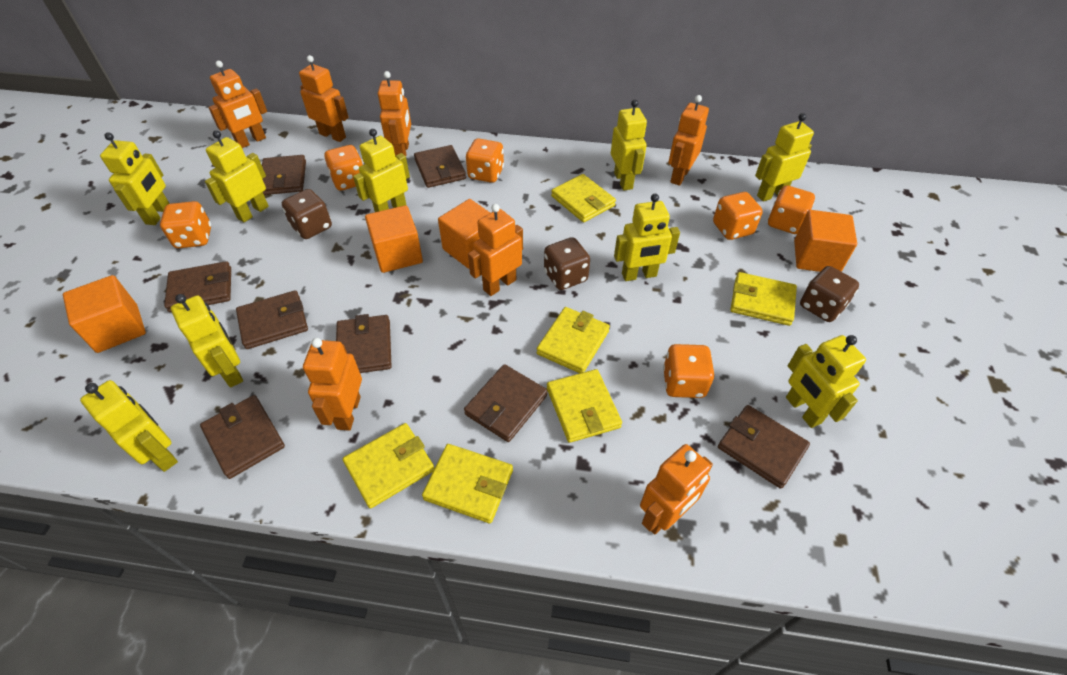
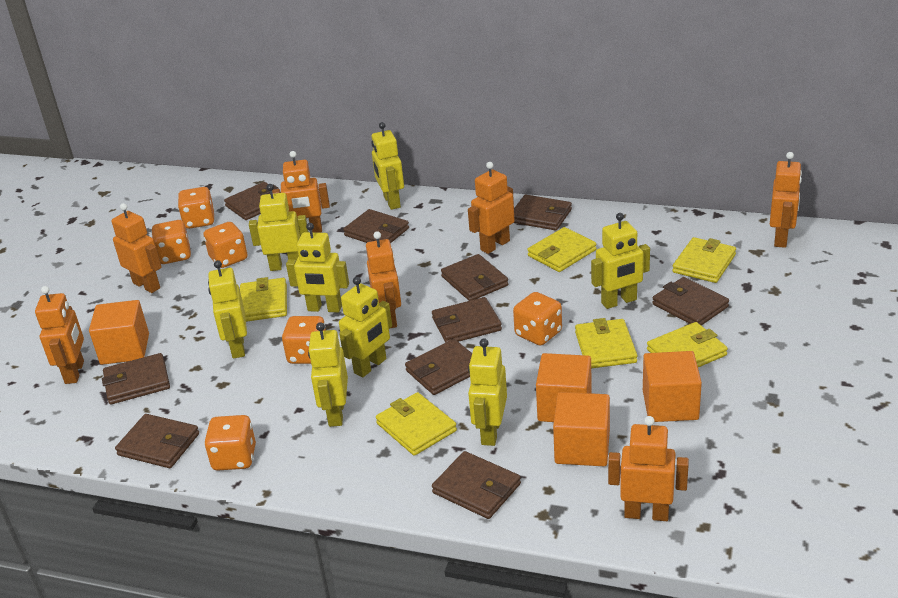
brown dice: 3 -> 0
brown wallet: 8 -> 10
yellow robot: 9 -> 8

